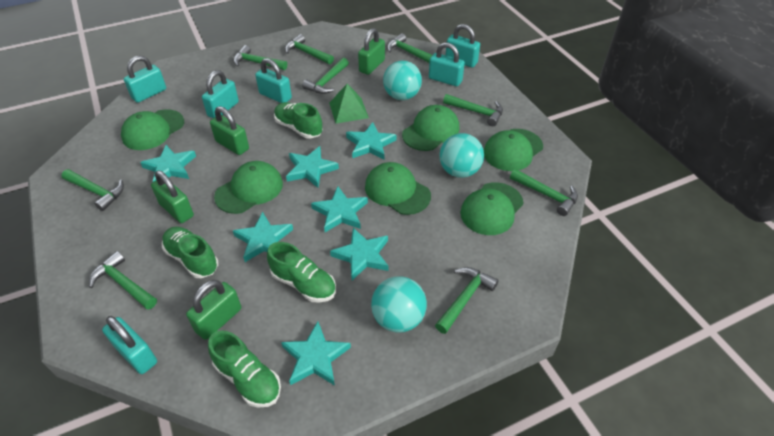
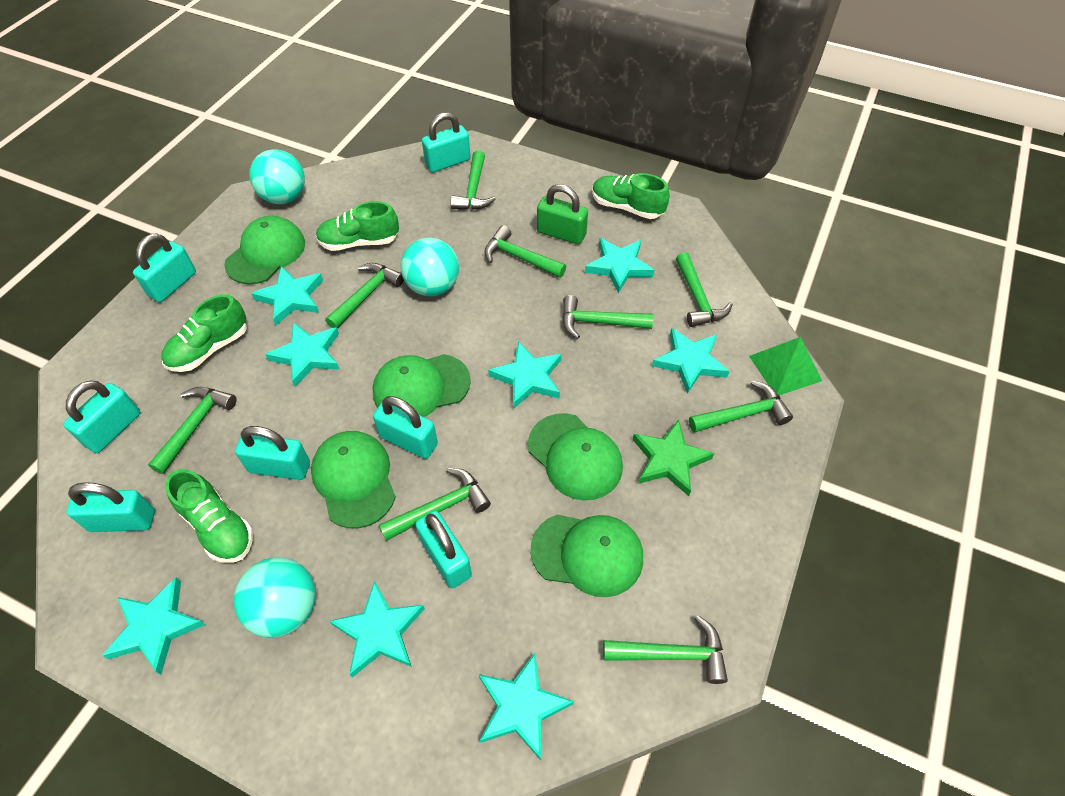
green cap: 6 -> 5
green padlock: 4 -> 1
green star: 0 -> 1
turquoise padlock: 6 -> 7
turquoise star: 7 -> 8

